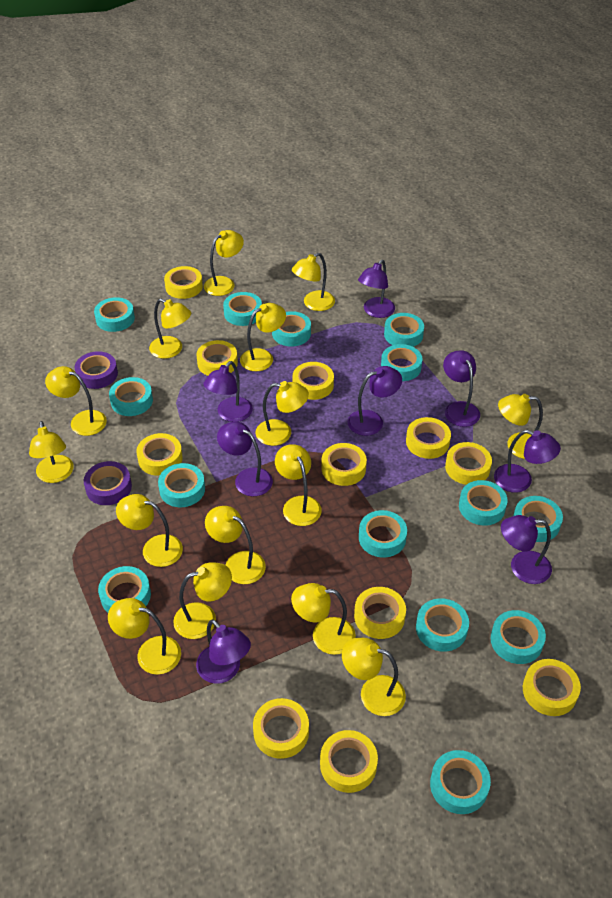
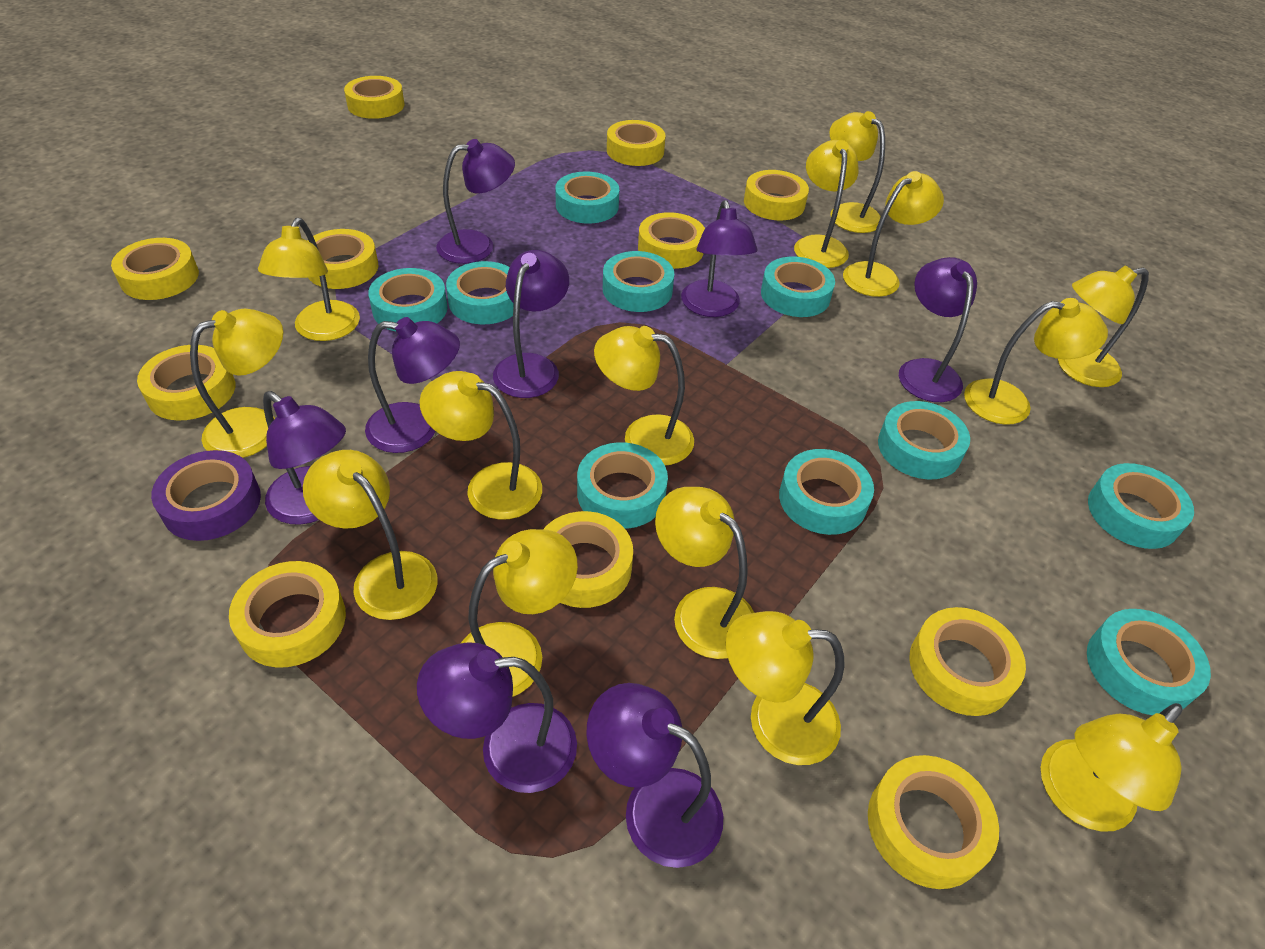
purple tape: 2 -> 1
turquoise tape: 14 -> 10
yellow lamp: 15 -> 14

